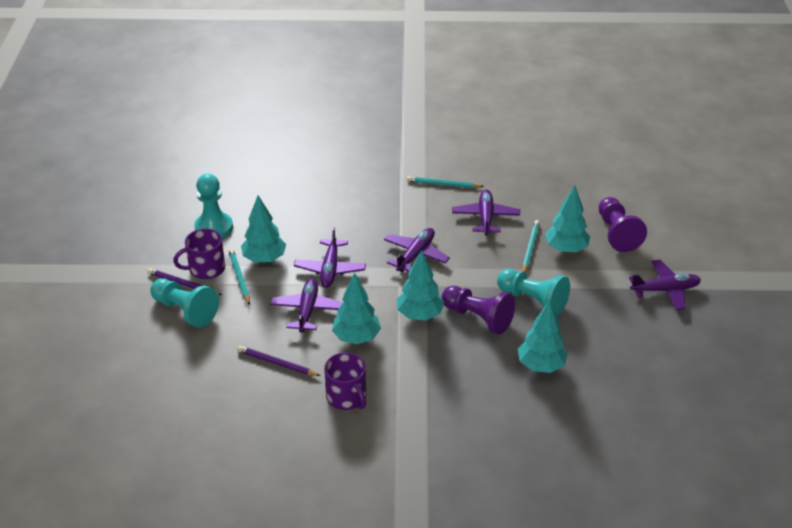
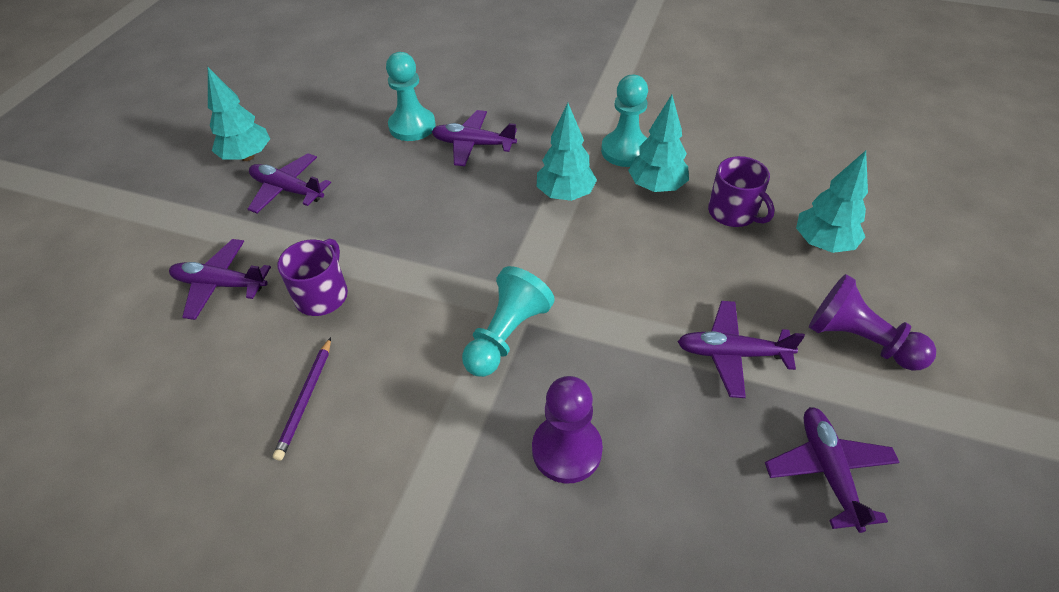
purple pencil: 2 -> 1
turquoise pencil: 3 -> 0
turquoise tree: 5 -> 4

